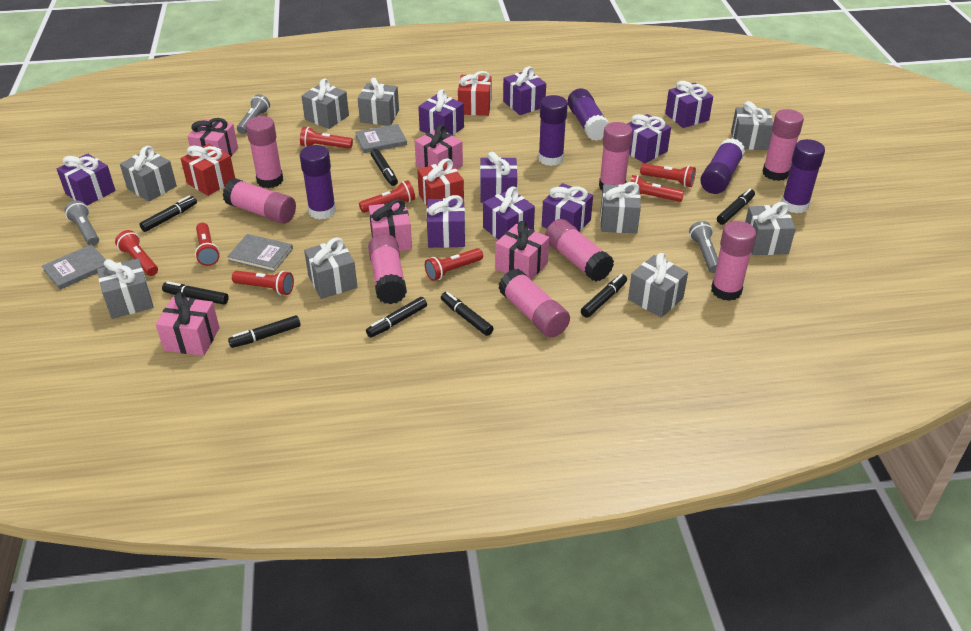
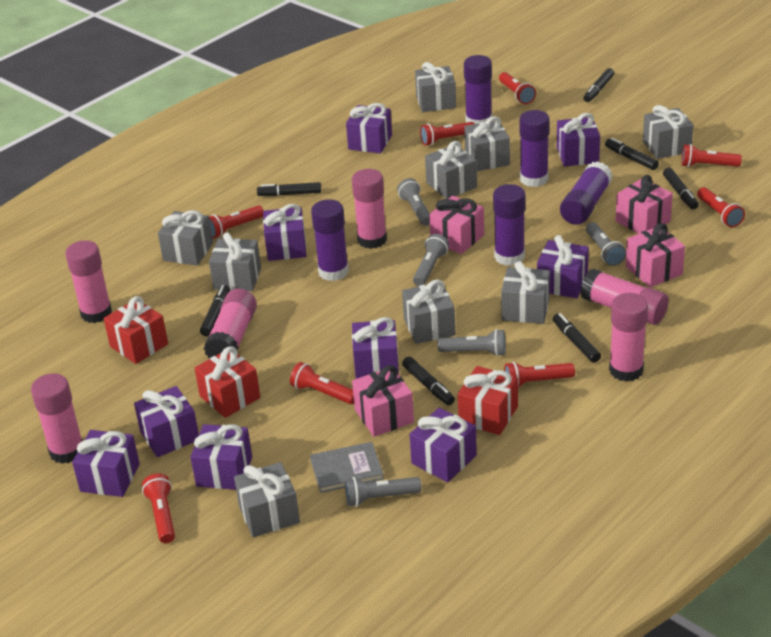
black marker: 8 -> 7
grey book: 3 -> 1
grey flashlight: 3 -> 5
pink gift: 5 -> 4
pink glue stick: 8 -> 6

